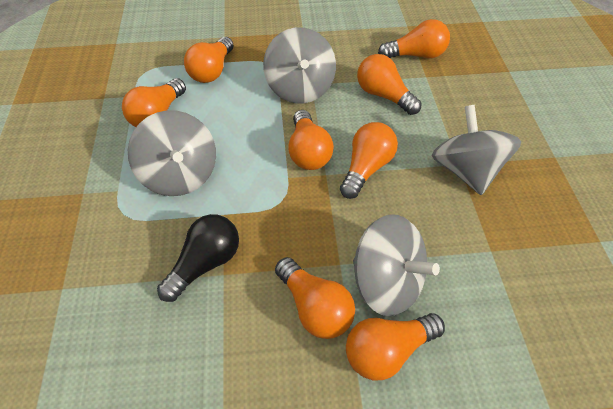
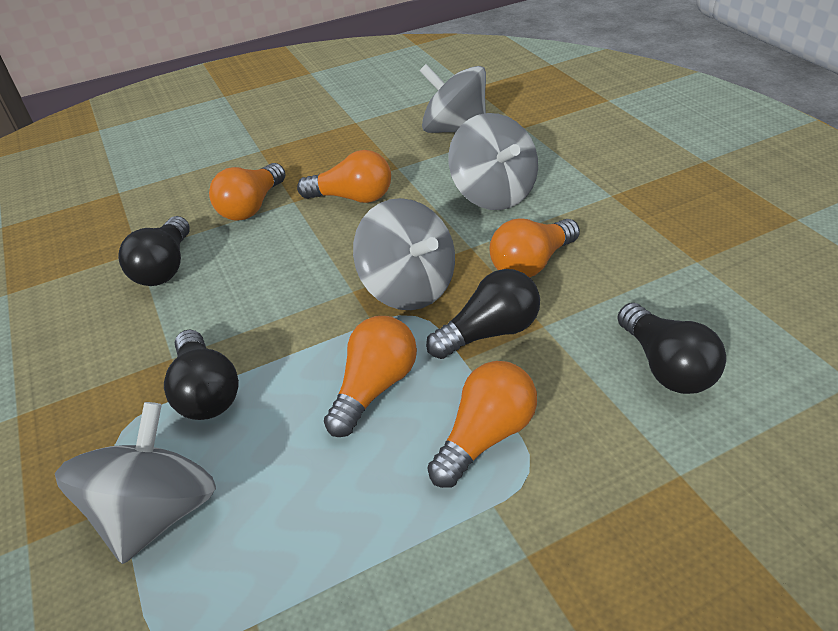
black light bulb: 1 -> 4
orange light bulb: 8 -> 5

